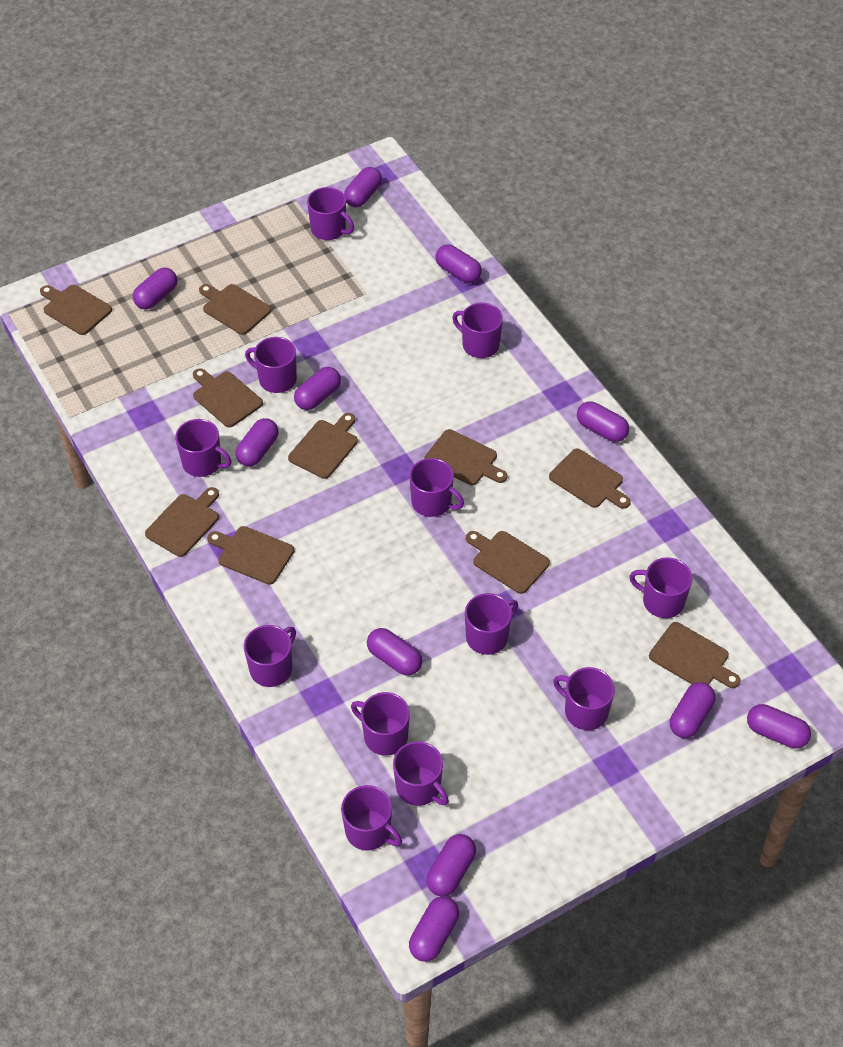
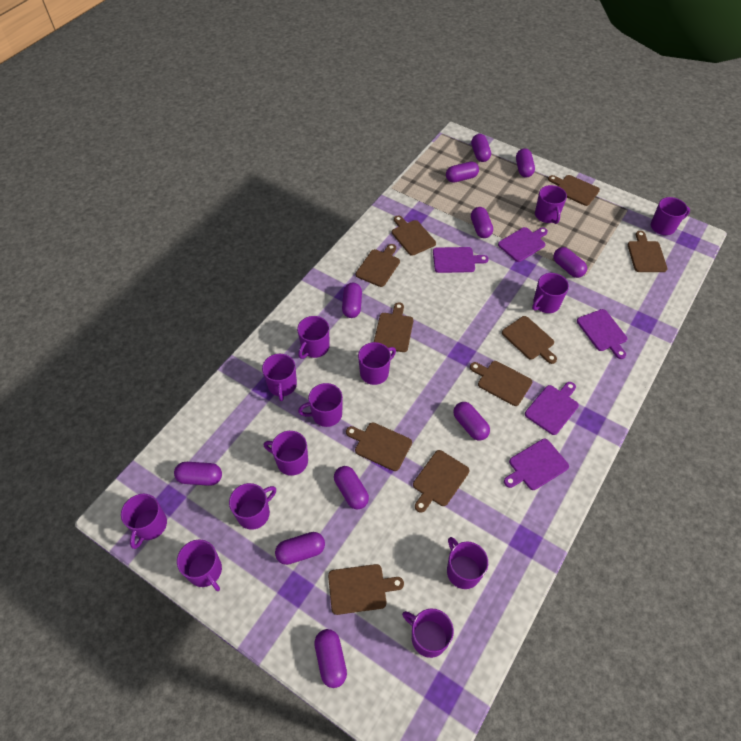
purple cutting board: 0 -> 5
purple mug: 12 -> 13

